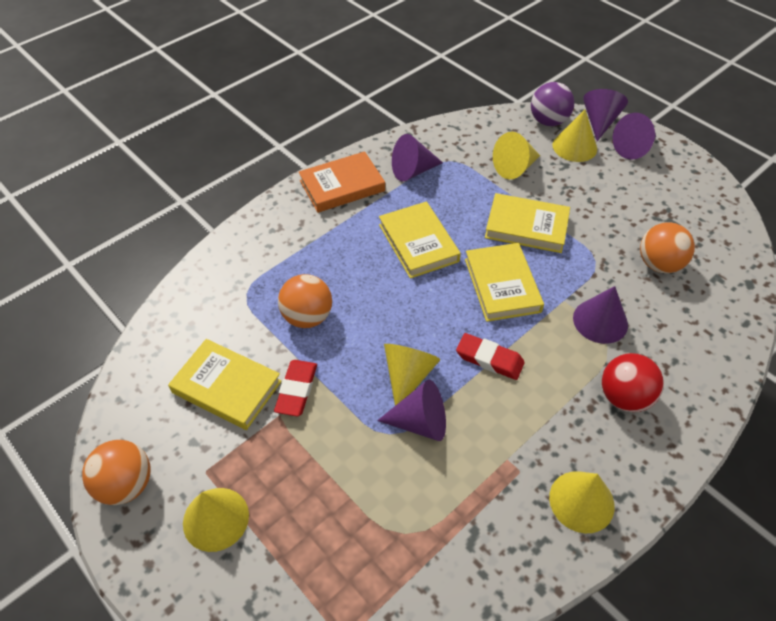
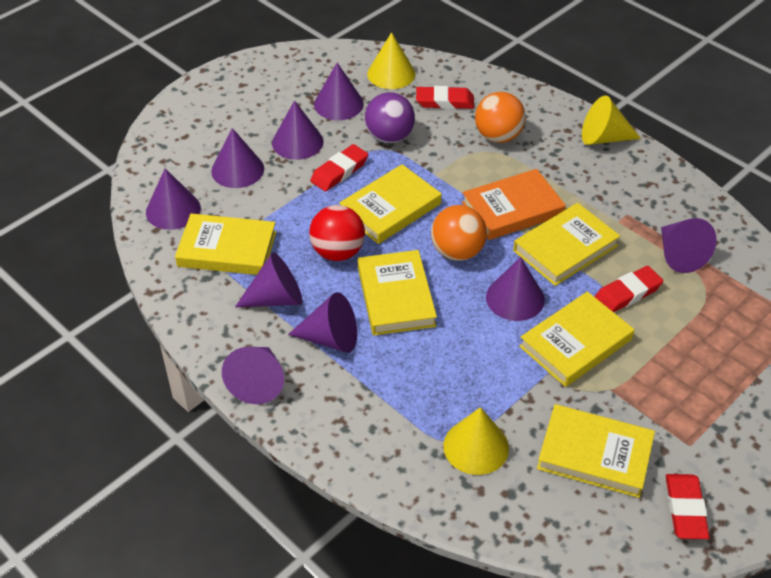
orange ball: 3 -> 2
purple cone: 5 -> 9
red eraser: 2 -> 4
yellow book: 4 -> 6
yellow cone: 5 -> 3

